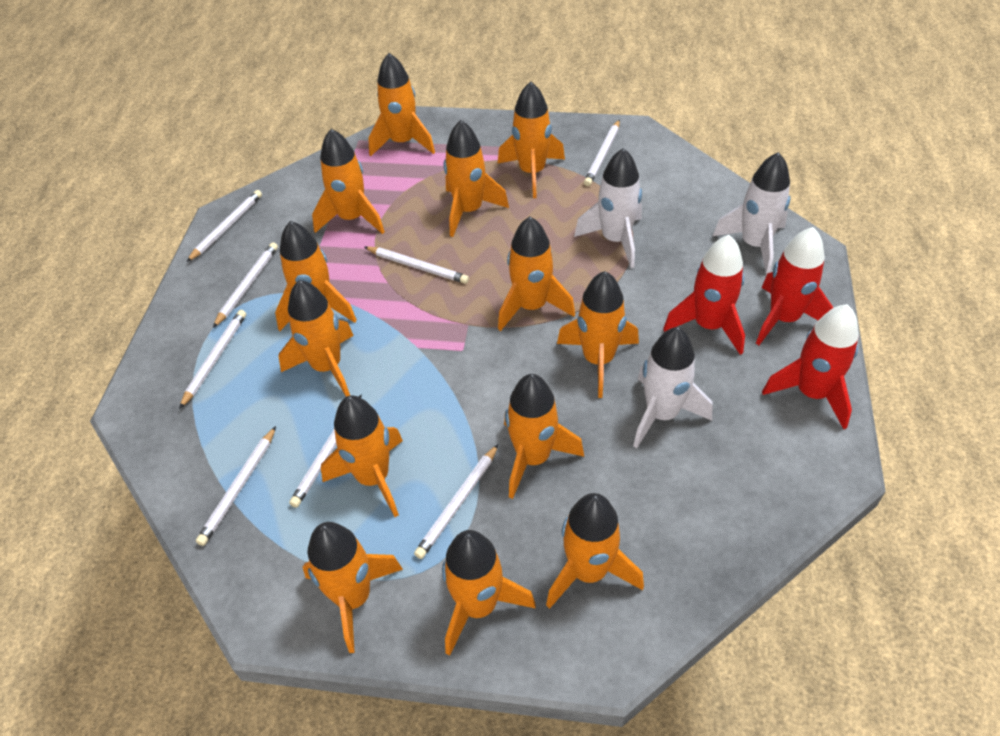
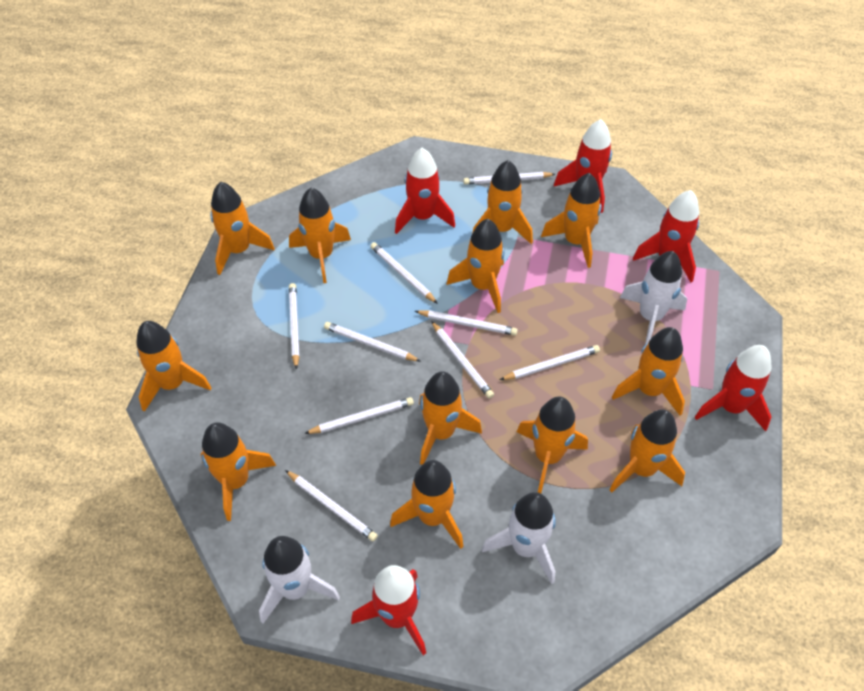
orange rocket: 13 -> 12
red rocket: 3 -> 5
white pencil: 8 -> 9

